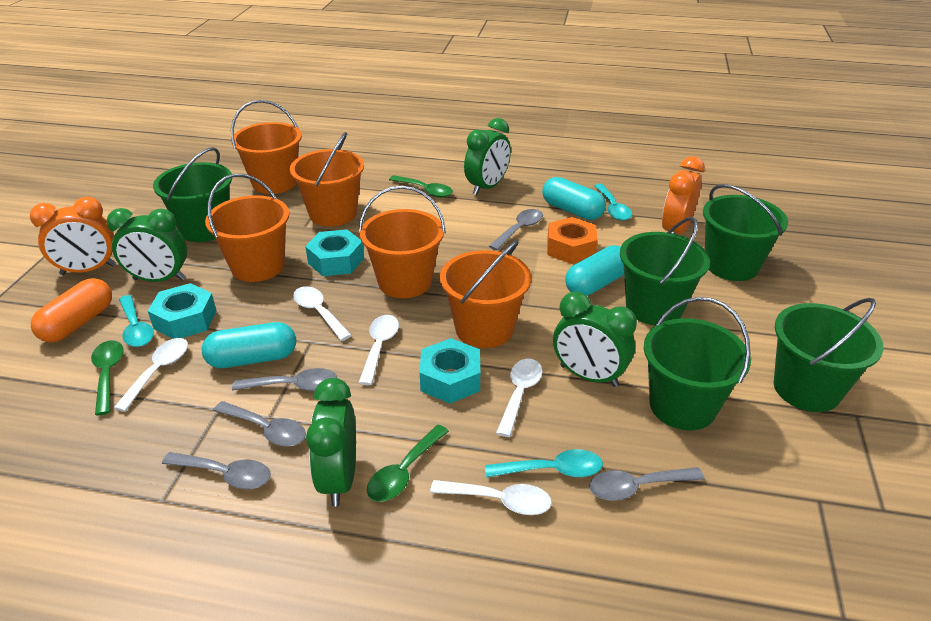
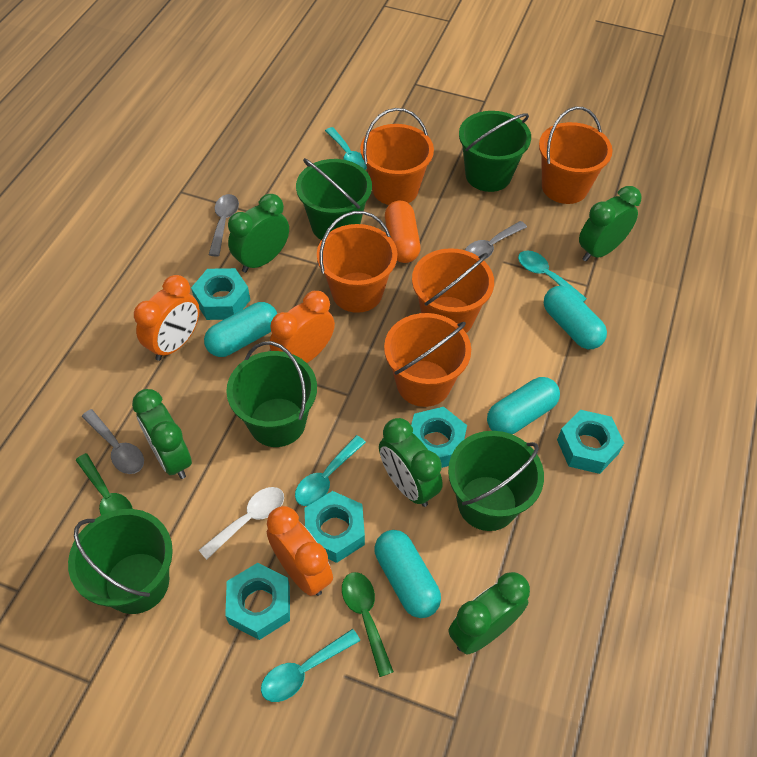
green clock: 4 -> 5
green spoon: 3 -> 2
grey spoon: 5 -> 3
orange clock: 2 -> 3
orange nut: 1 -> 0
turquoise capsule: 3 -> 4
turquoise nut: 3 -> 5
turquoise spoon: 3 -> 4
white spoon: 5 -> 1

